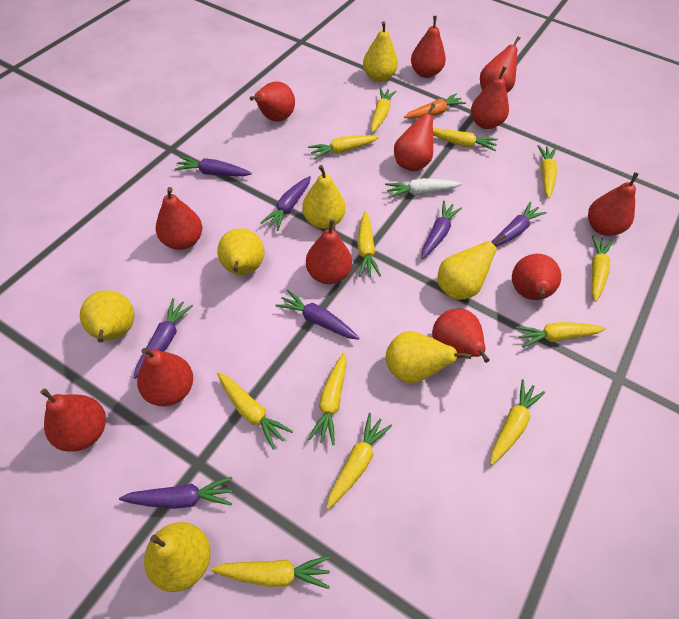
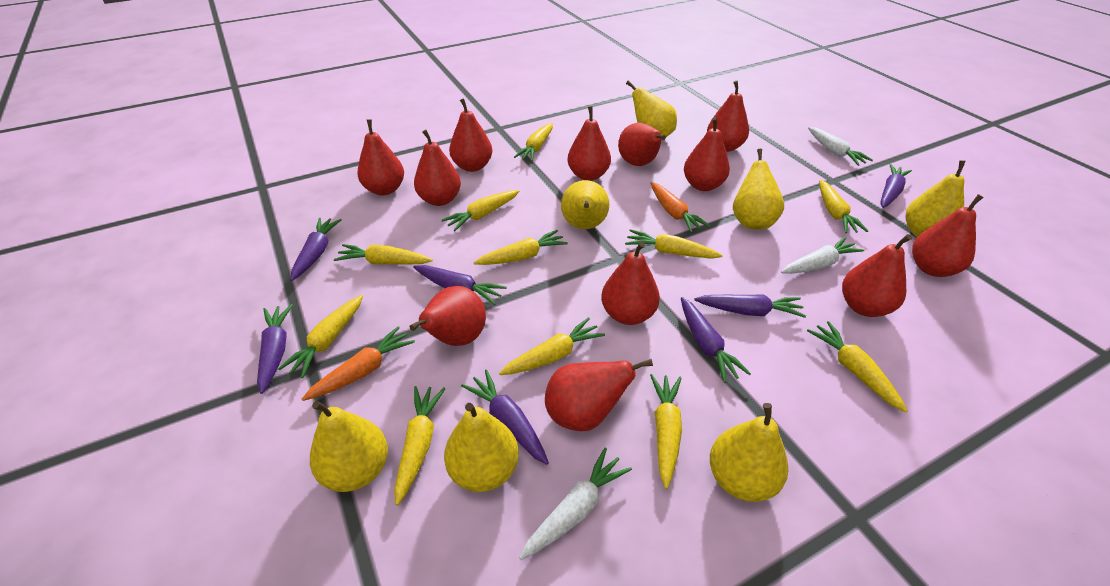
orange carrot: 1 -> 2
white carrot: 1 -> 3
yellow carrot: 12 -> 11

